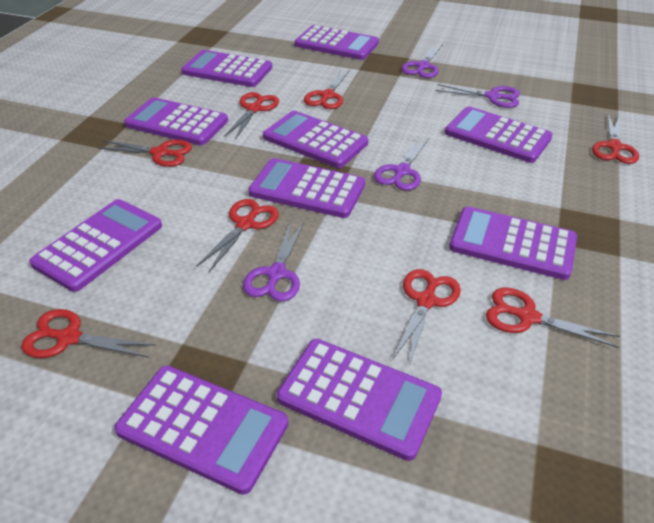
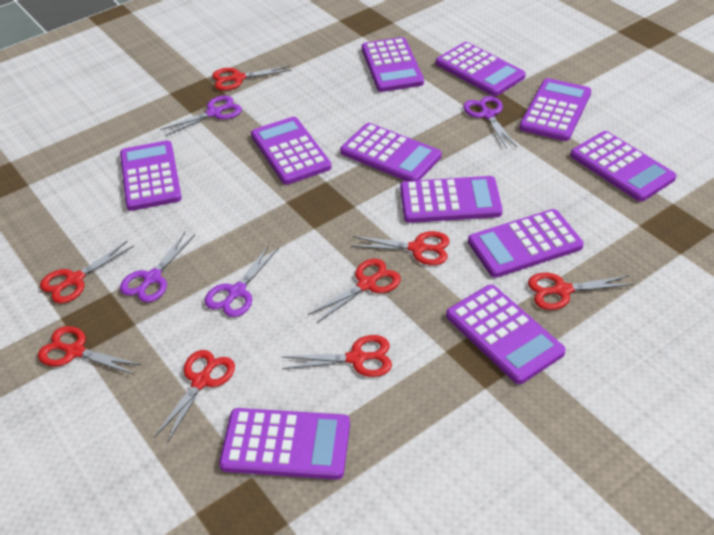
purple calculator: 10 -> 11

